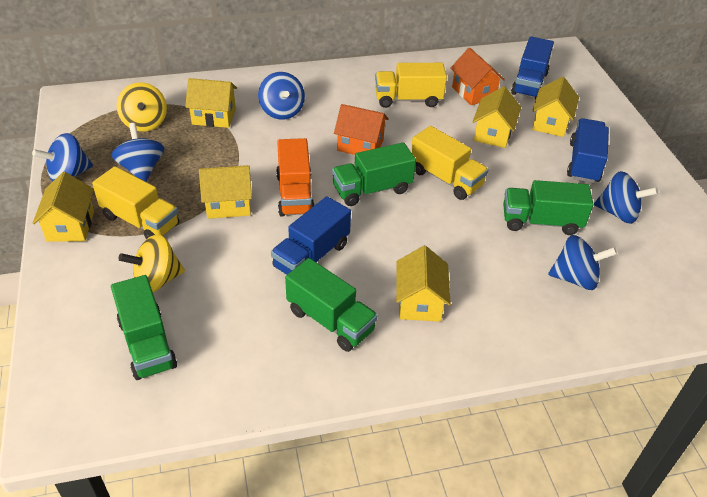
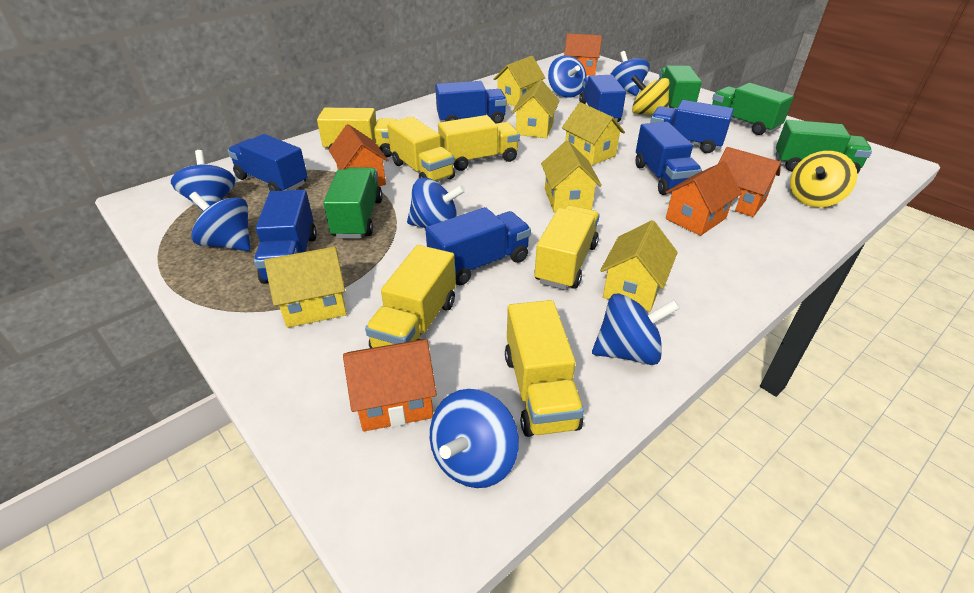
blue spinning top: 5 -> 7
blue truck: 3 -> 7
orange house: 2 -> 5
orange truck: 1 -> 0
yellow truck: 3 -> 6

